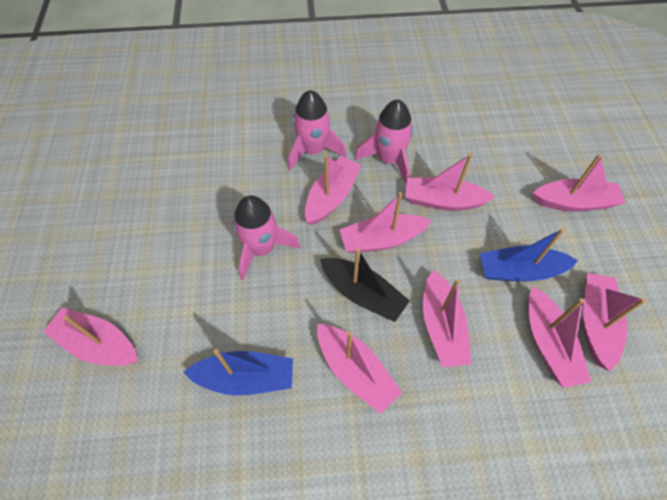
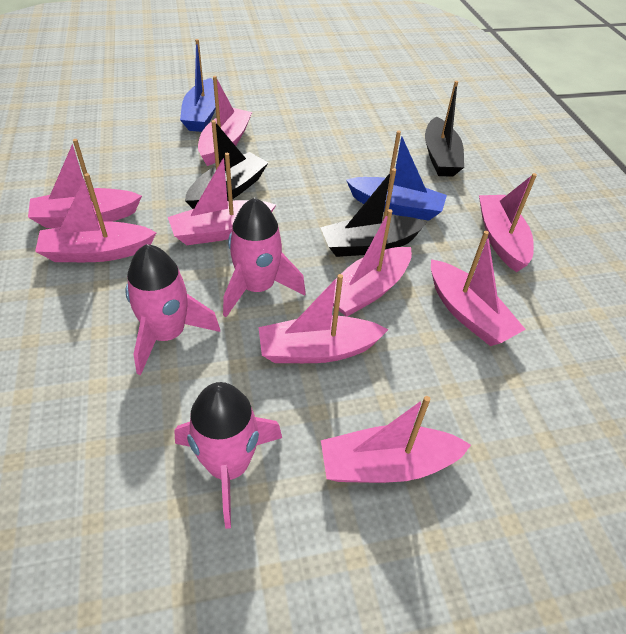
black boat: 1 -> 3

